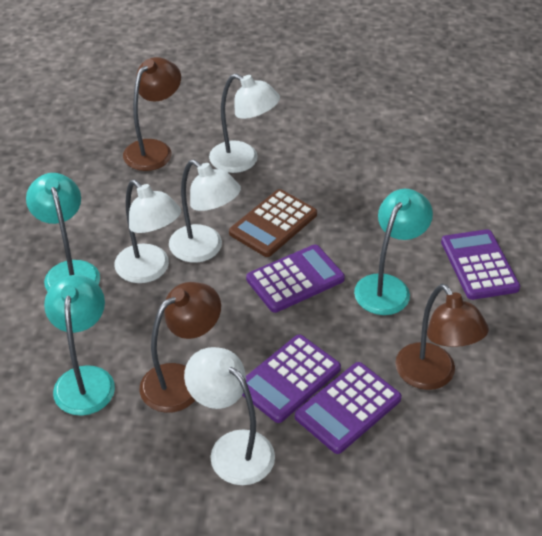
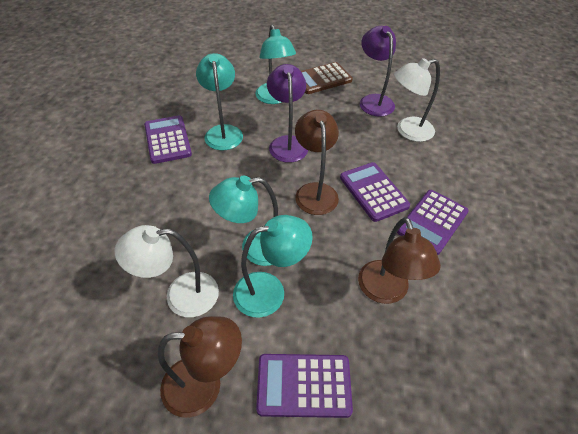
purple lamp: 0 -> 2
turquoise lamp: 3 -> 4
white lamp: 4 -> 2

